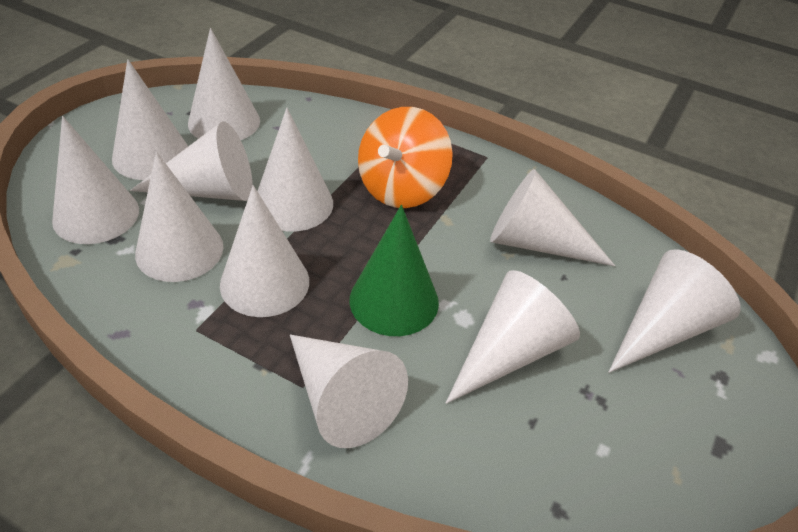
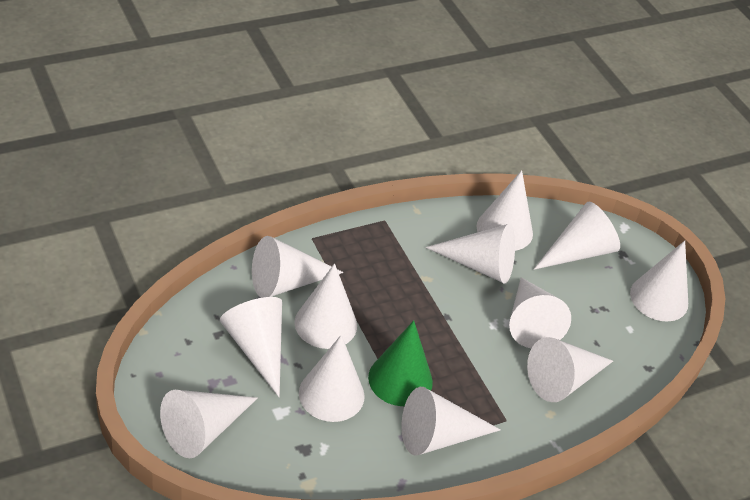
orange spinning top: 1 -> 0
white cone: 11 -> 12

